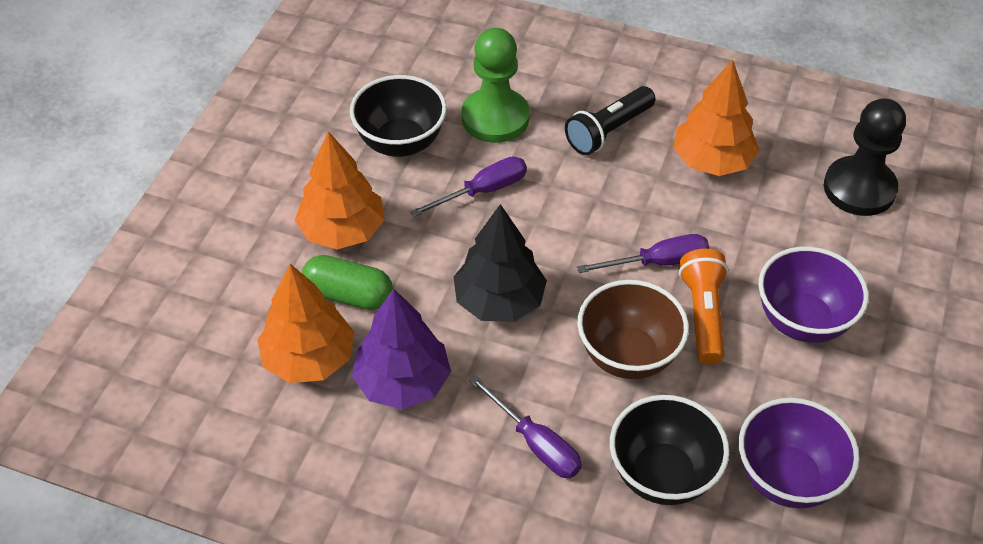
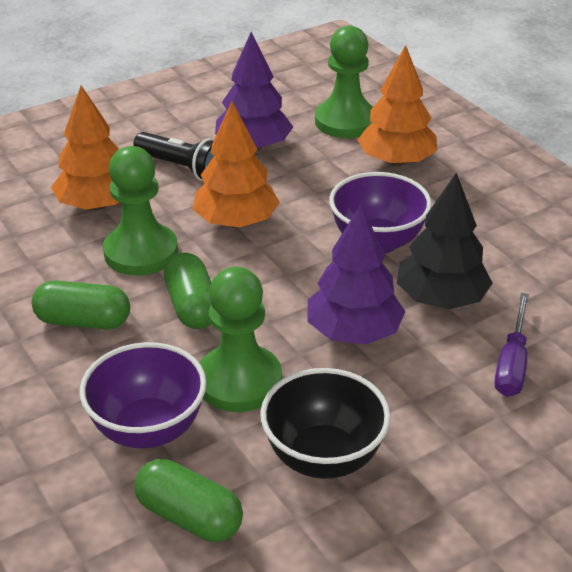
black bowl: 2 -> 1
black pawn: 1 -> 0
brown bowl: 1 -> 0
green capsule: 1 -> 3
green pawn: 1 -> 3
orange flashlight: 1 -> 0
purple screwdriver: 3 -> 1
purple tree: 1 -> 2

